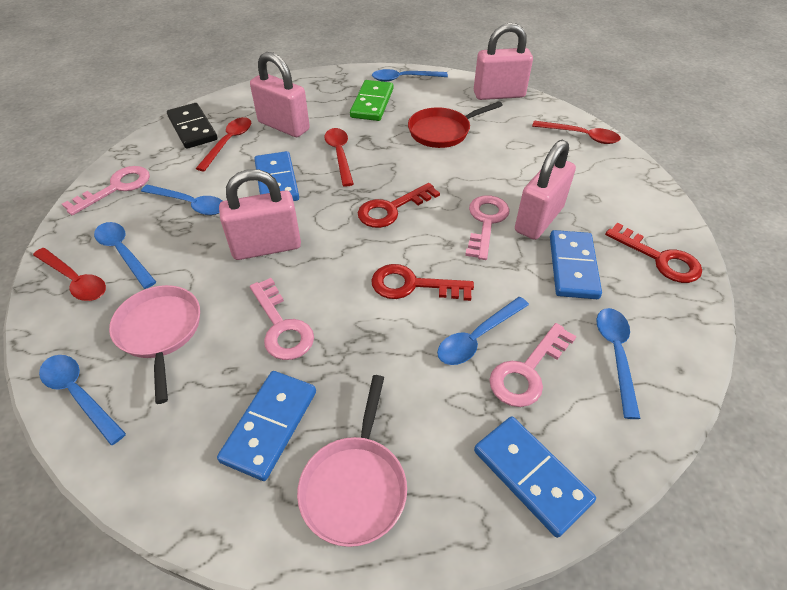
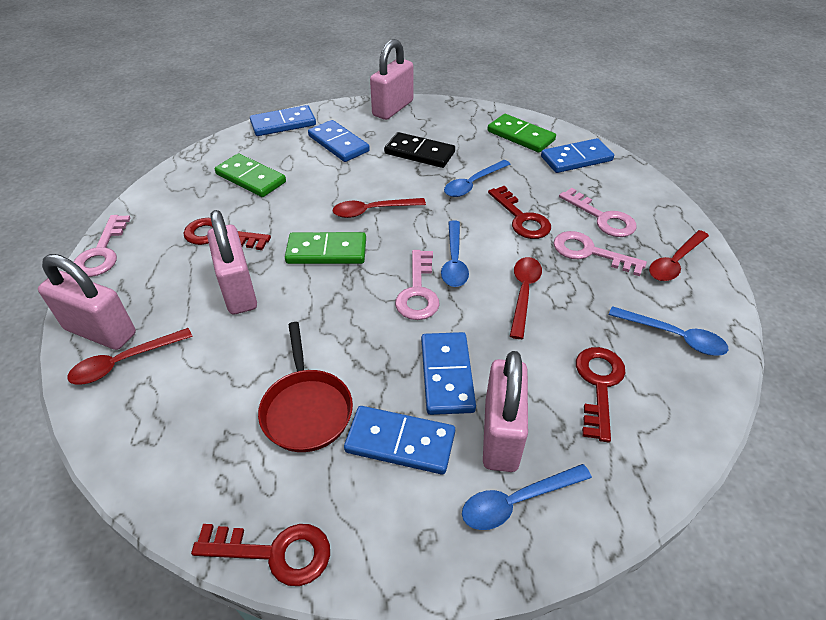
blue domino: 4 -> 5
blue spoon: 6 -> 4
green domino: 1 -> 3
pink pan: 2 -> 0
red key: 3 -> 4

